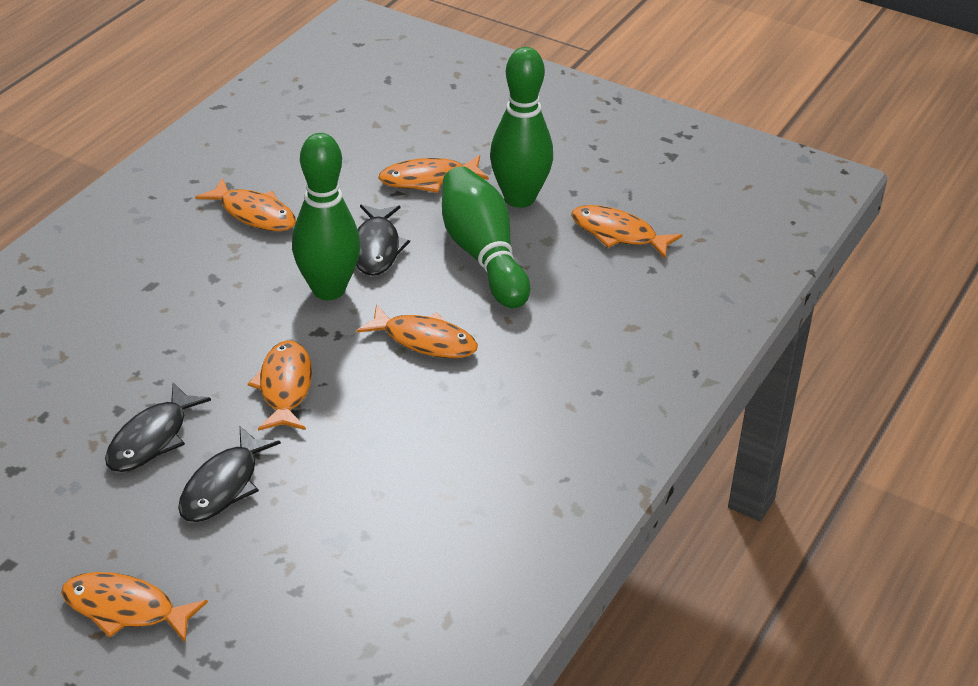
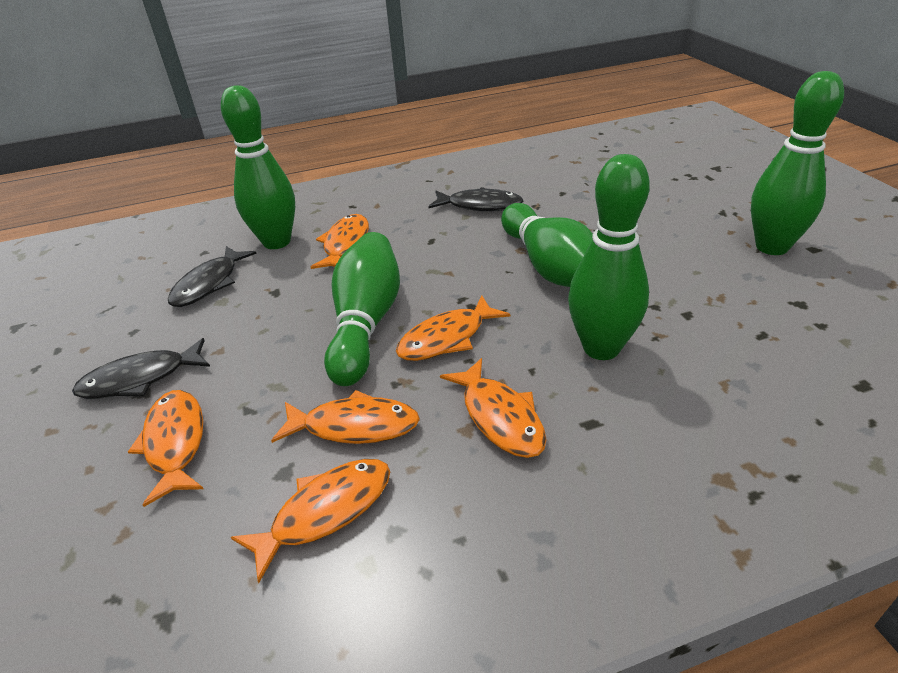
green bowling pin: 3 -> 5

